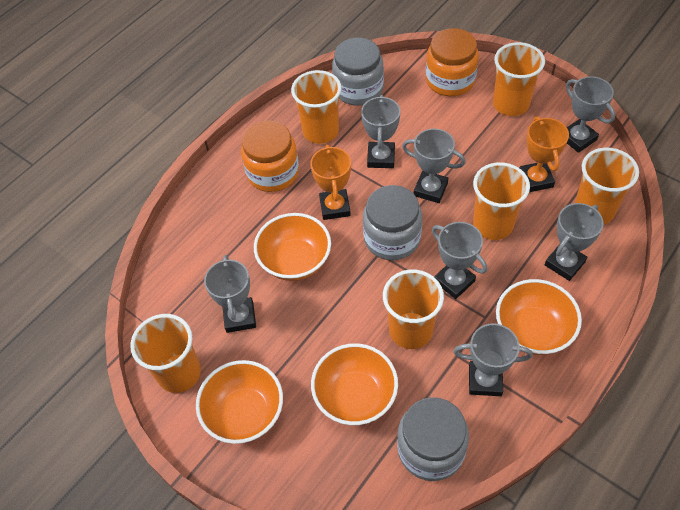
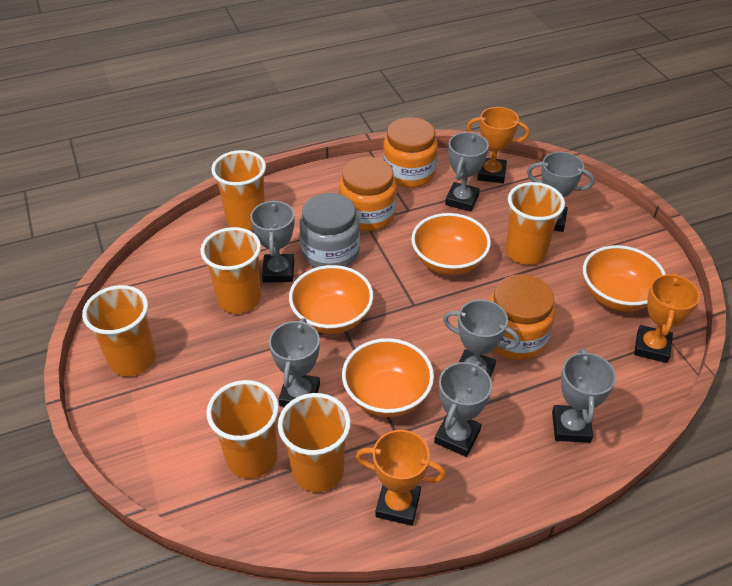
grey jar: 3 -> 1
orange jar: 2 -> 3
orange trophy: 2 -> 3

